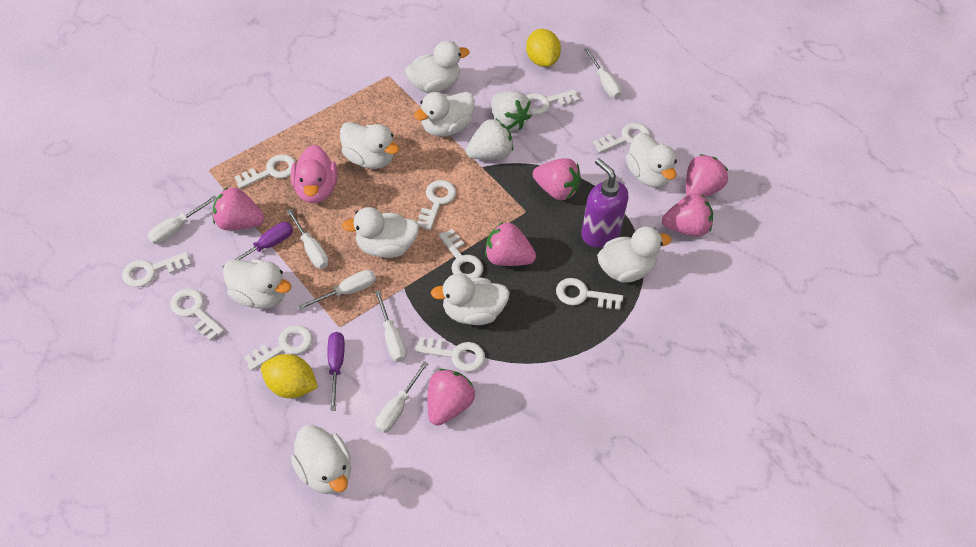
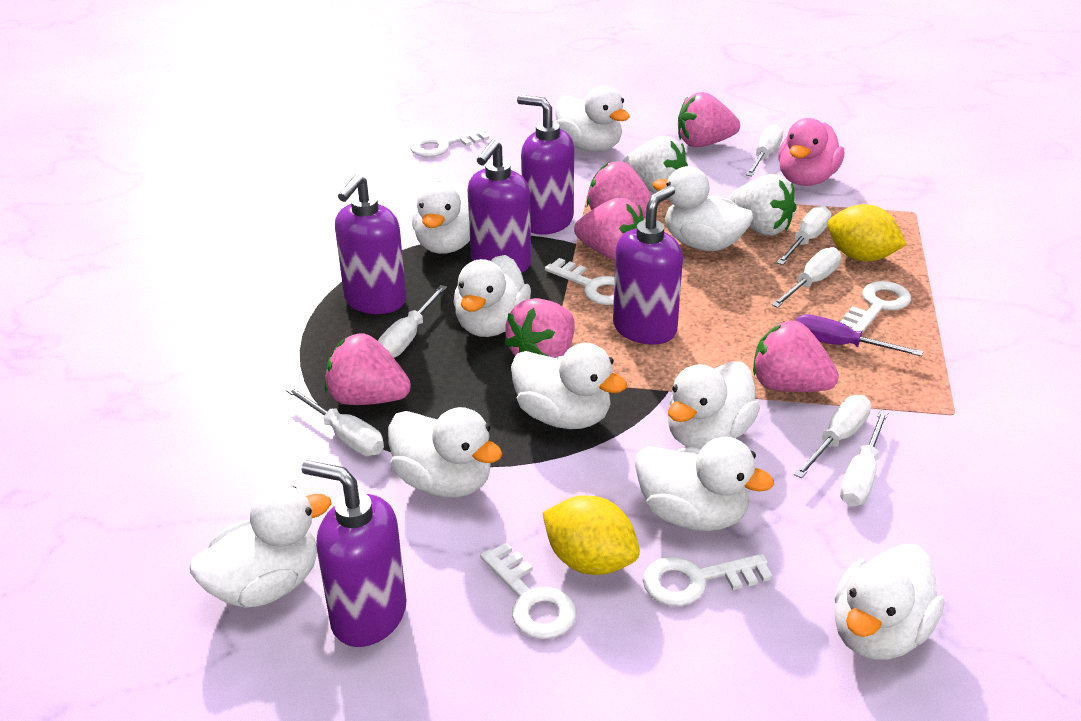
purple screwdriver: 2 -> 1
purple soap dispenser: 1 -> 5
white duck: 9 -> 10
white key: 10 -> 5
white screwdriver: 6 -> 7

